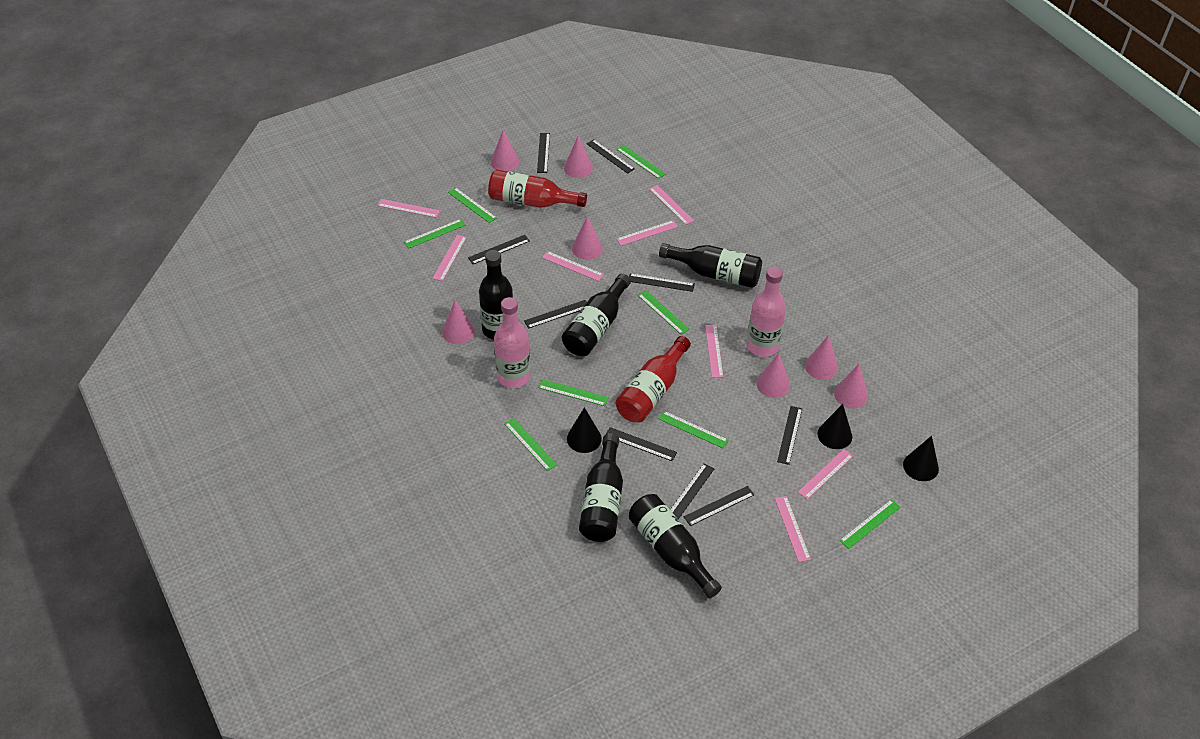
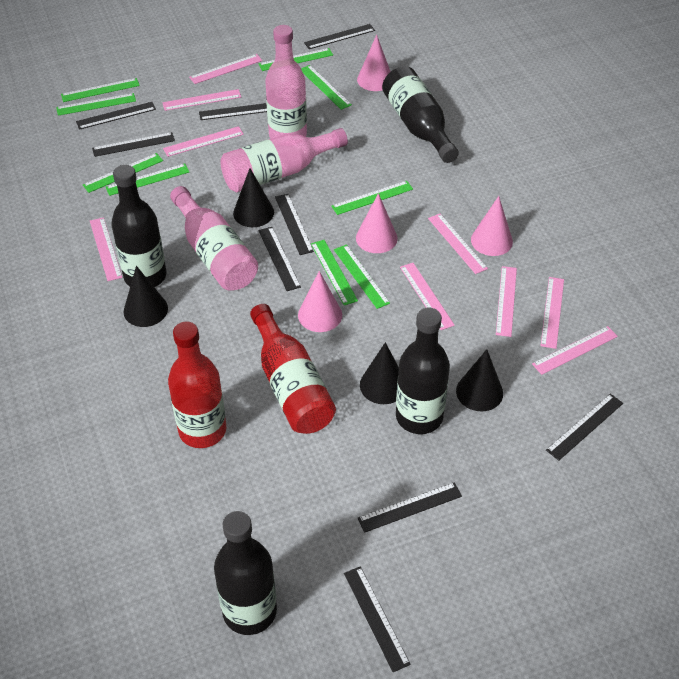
black bottle: 5 -> 4
black cone: 3 -> 4
green ruler: 8 -> 9
pink bottle: 2 -> 3
pink cone: 7 -> 4
pink ruler: 8 -> 9

